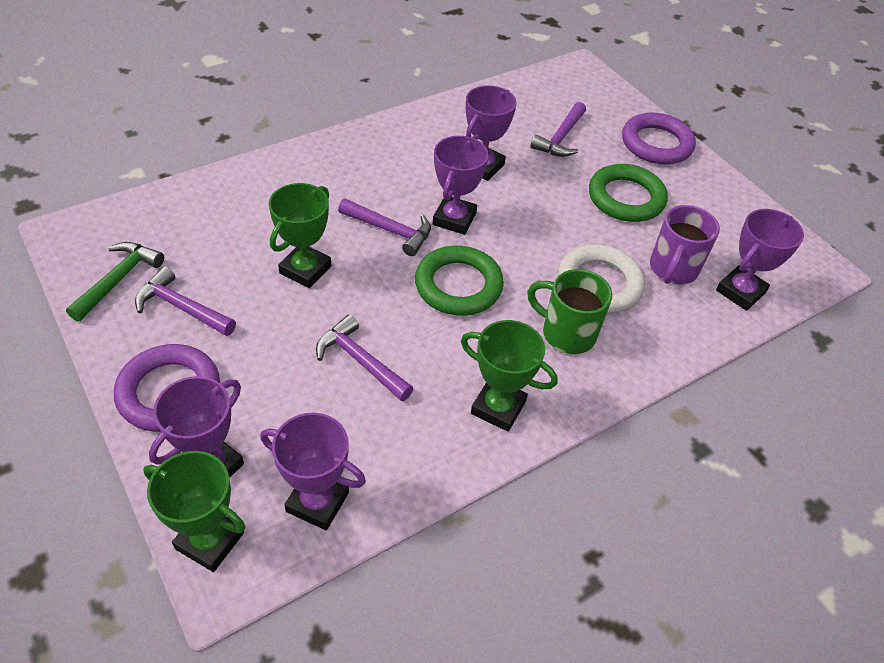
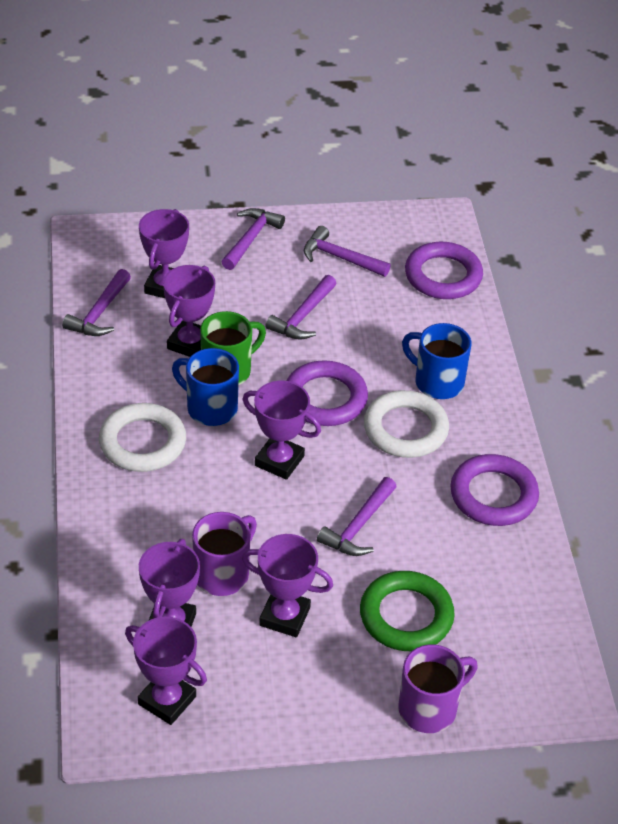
blue mug: 0 -> 2
green hammer: 1 -> 0
green ring: 2 -> 1
green trophy: 3 -> 0
purple hammer: 4 -> 5
purple mug: 1 -> 2
purple ring: 2 -> 3
purple trophy: 5 -> 6
white ring: 1 -> 2

